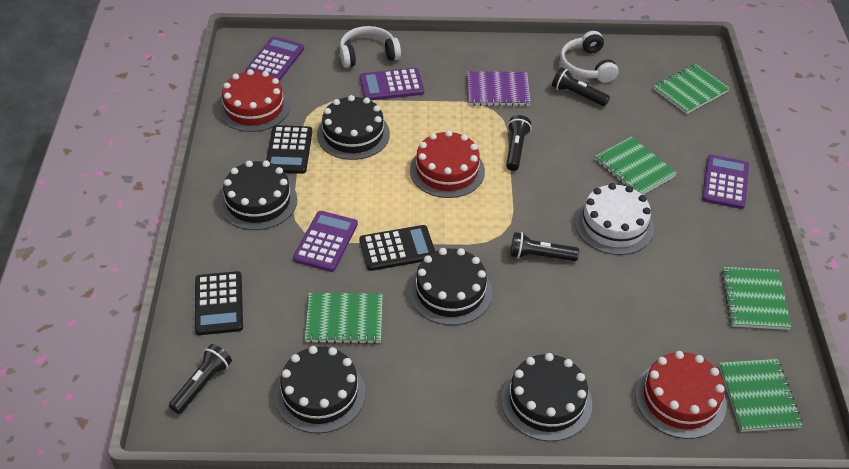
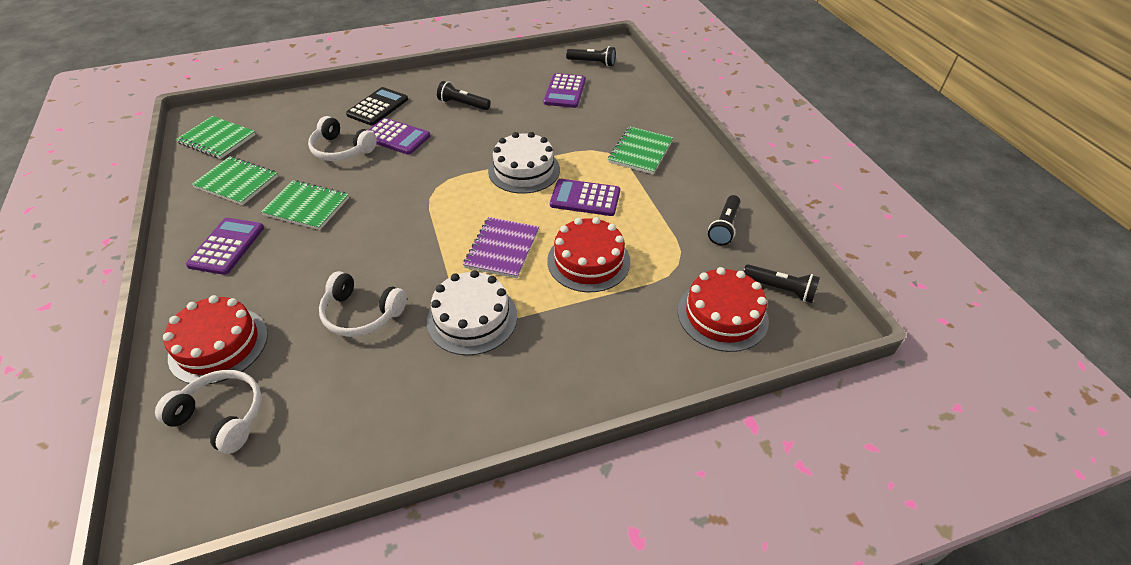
black cake: 5 -> 0
black calculator: 3 -> 1
green notebook: 5 -> 4
white cake: 1 -> 2
white headphones: 2 -> 3

